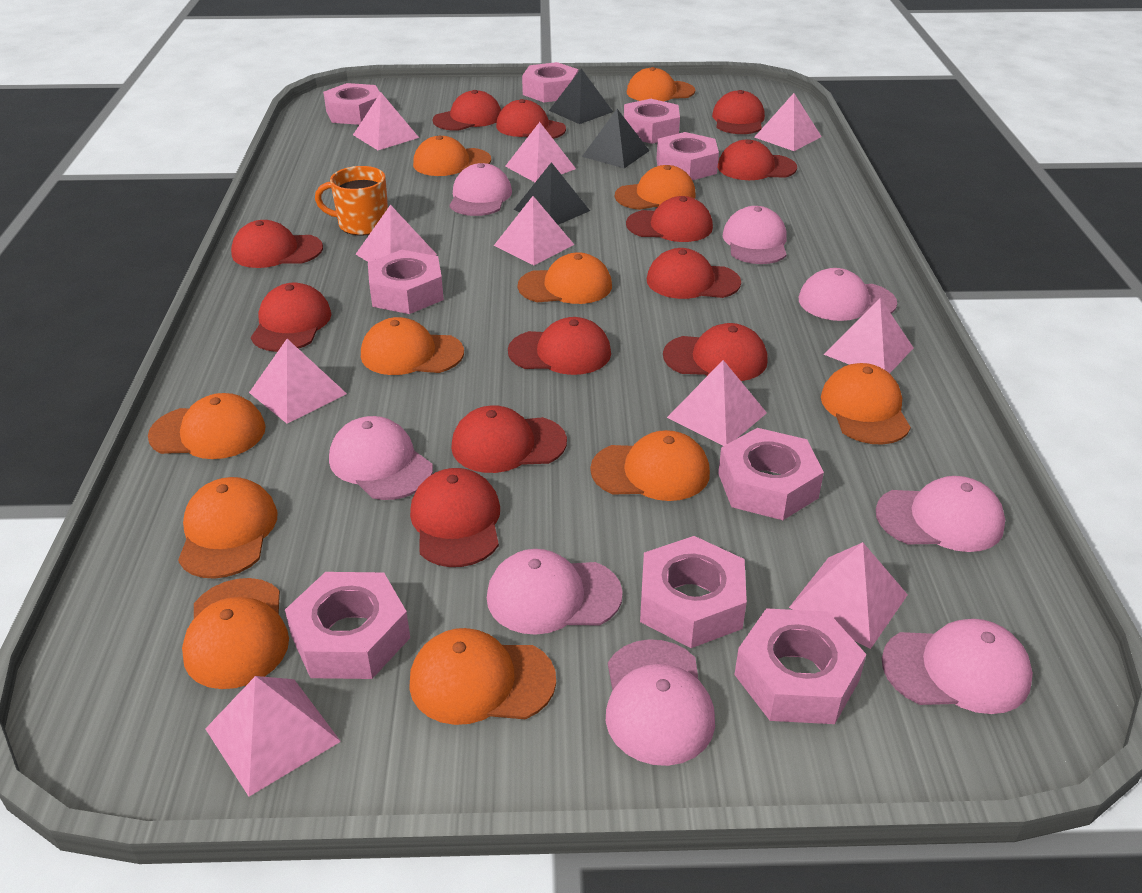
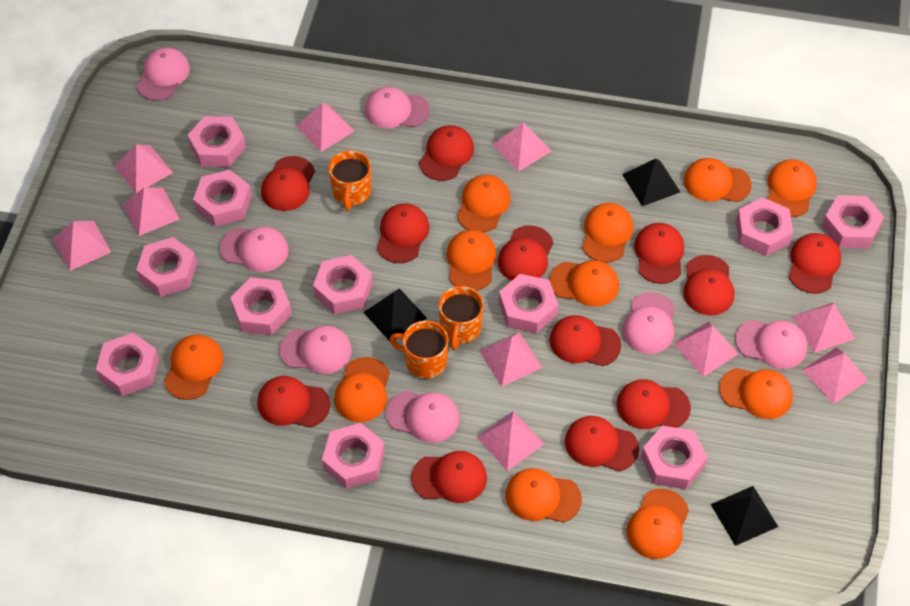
orange mug: 1 -> 3
pink cap: 8 -> 7
pink nut: 9 -> 11

